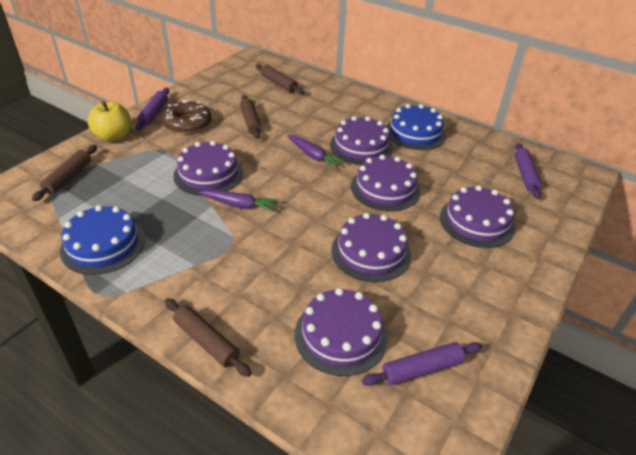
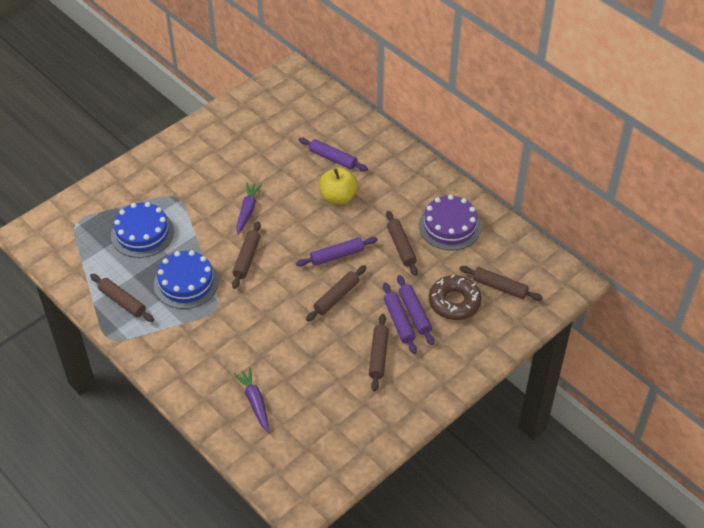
brown rolling pin: 4 -> 6
purple cake: 6 -> 1
purple rolling pin: 3 -> 4

